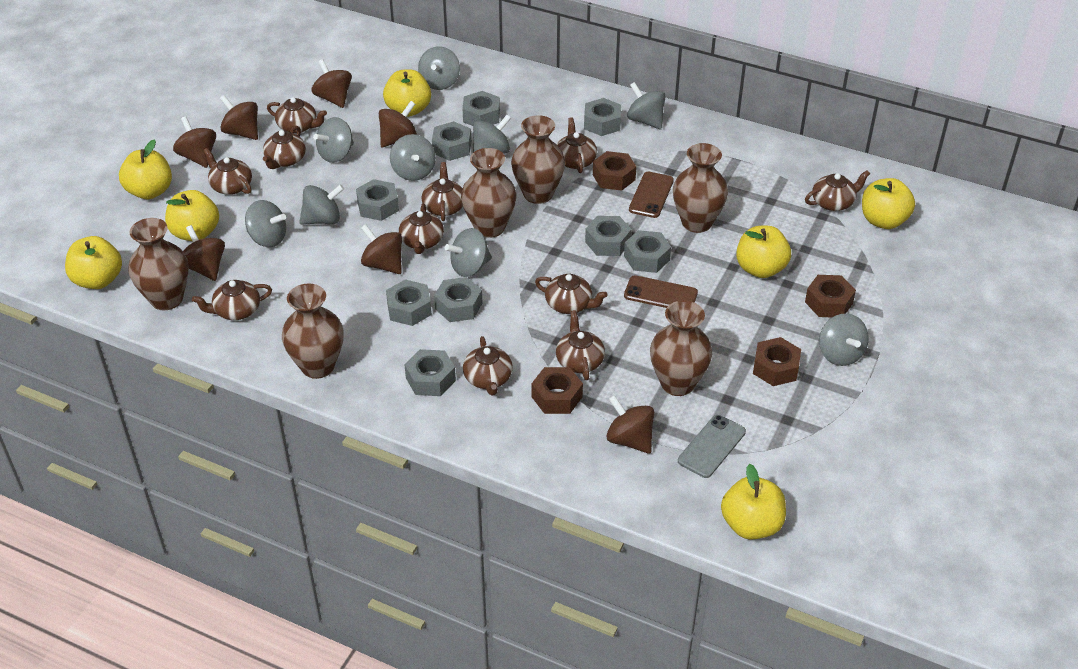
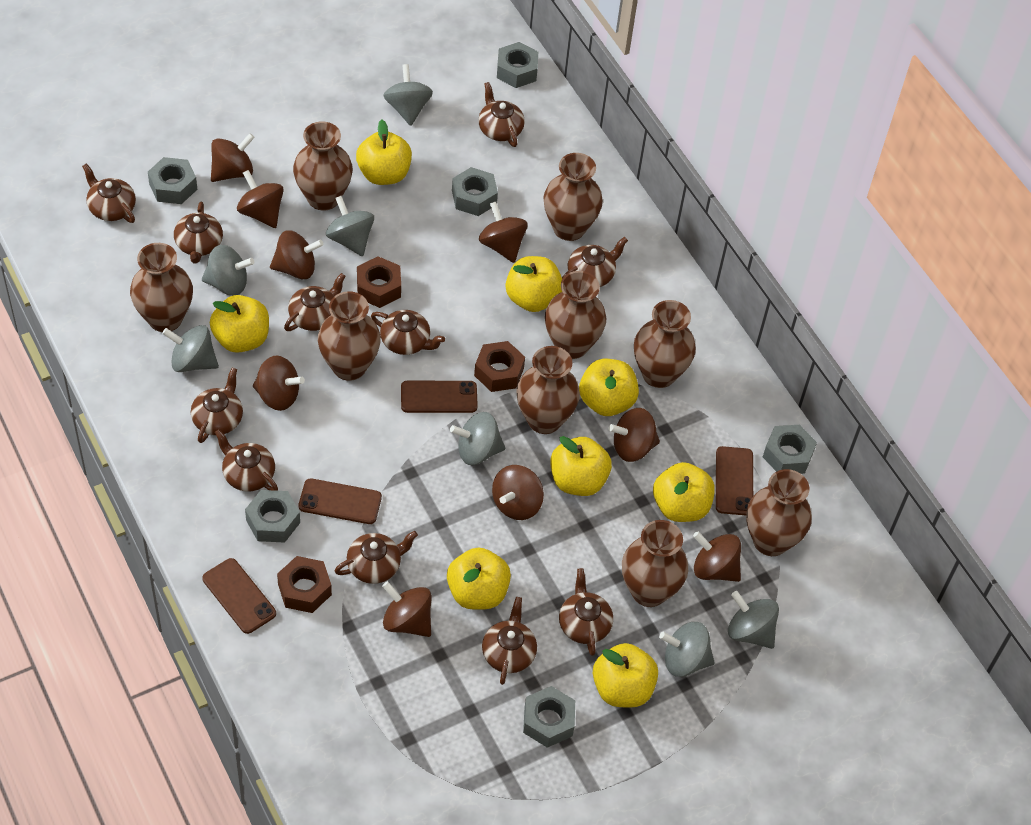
brown nut: 4 -> 3
brown phone: 2 -> 4
brown spinning top: 7 -> 9
brown vase: 6 -> 9
grey nut: 9 -> 6
grey phone: 1 -> 0
grey spinning top: 9 -> 7
yellow apple: 7 -> 8

